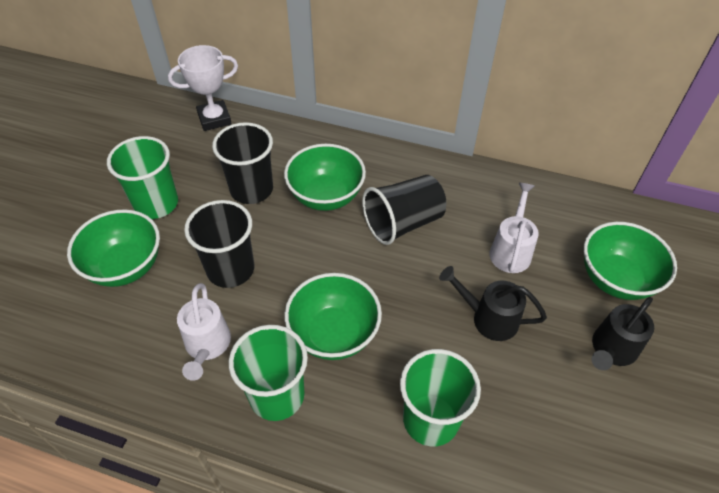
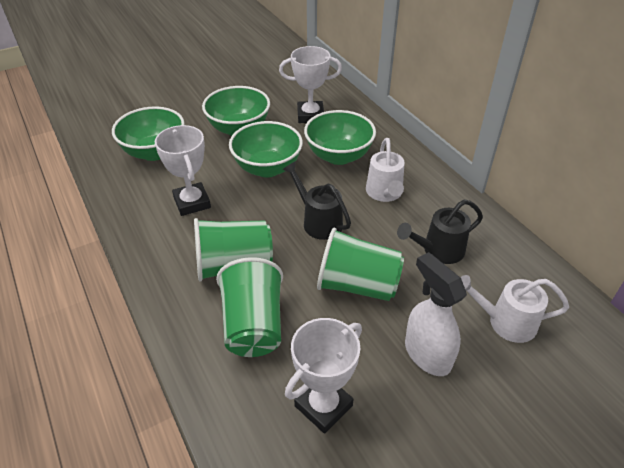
black cup: 3 -> 0
white spray bottle: 0 -> 1
white trophy: 1 -> 3

